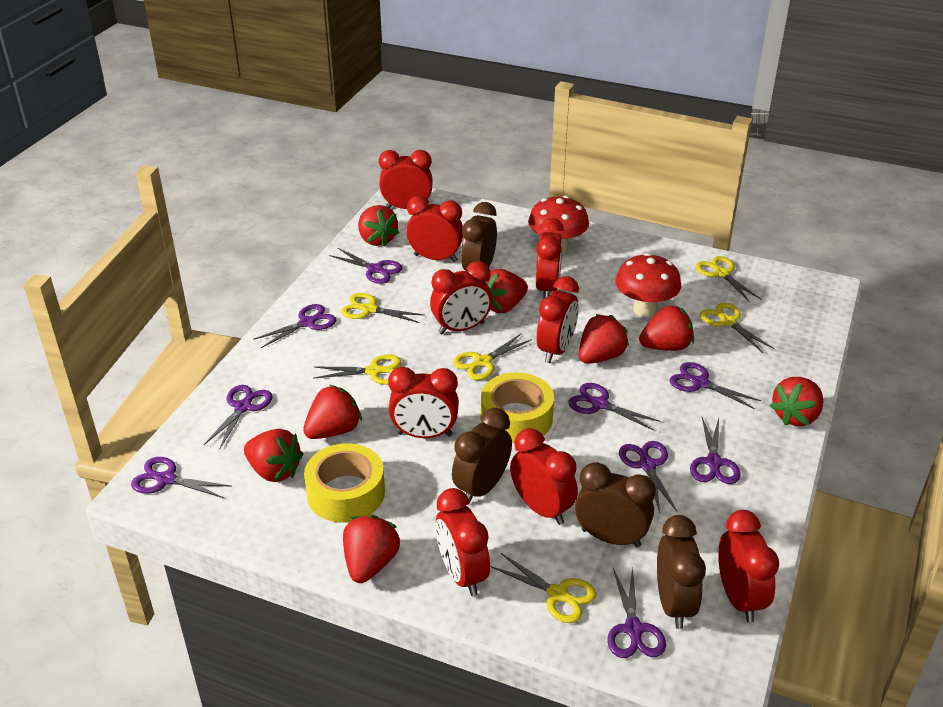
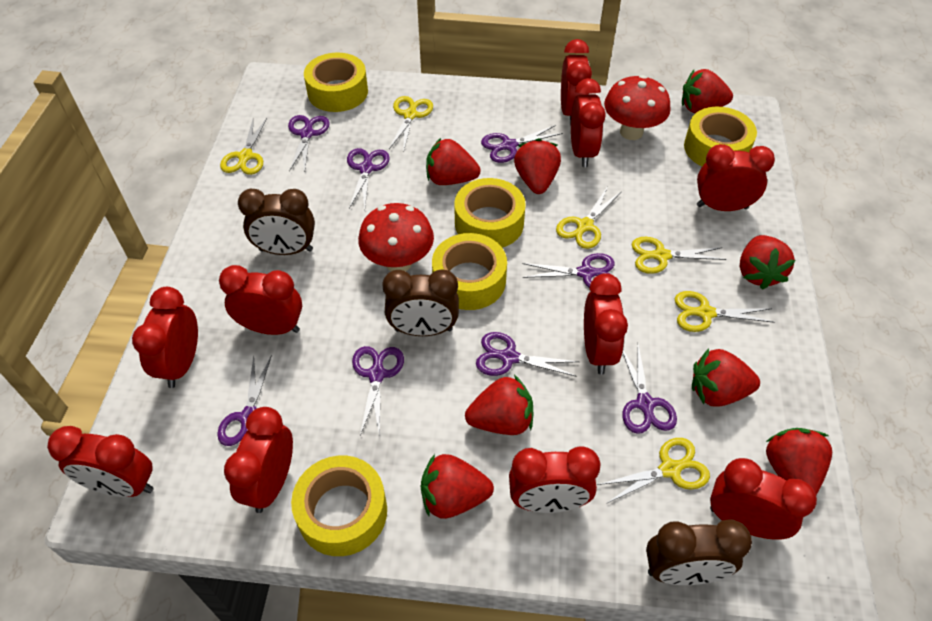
brown clock: 4 -> 3
purple scissors: 9 -> 8
red clock: 9 -> 10
yellow tape: 2 -> 5

